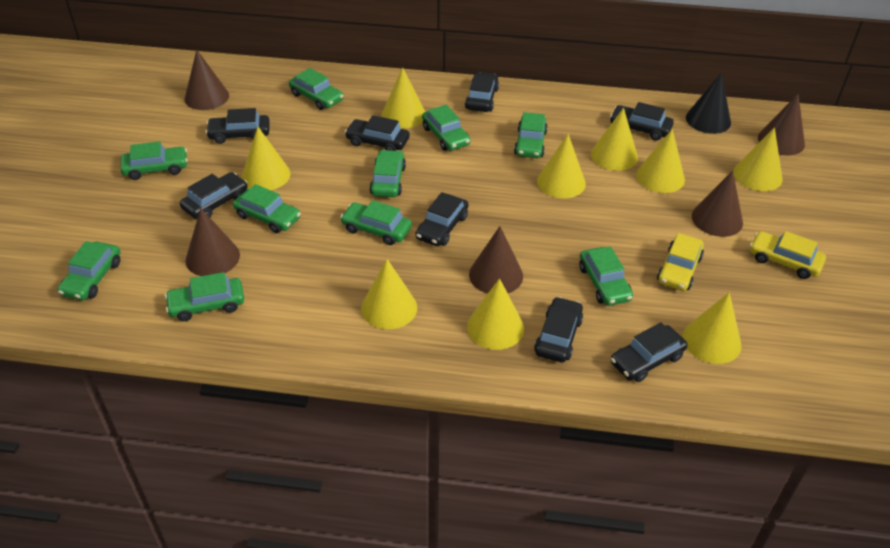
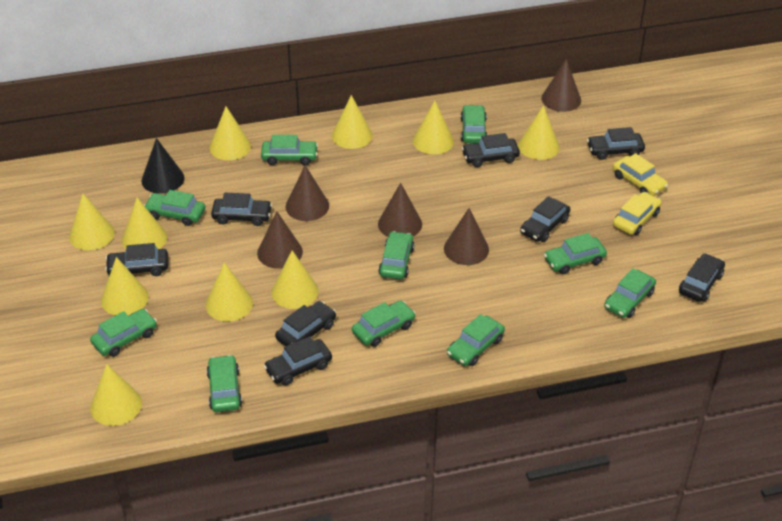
yellow cone: 9 -> 10

